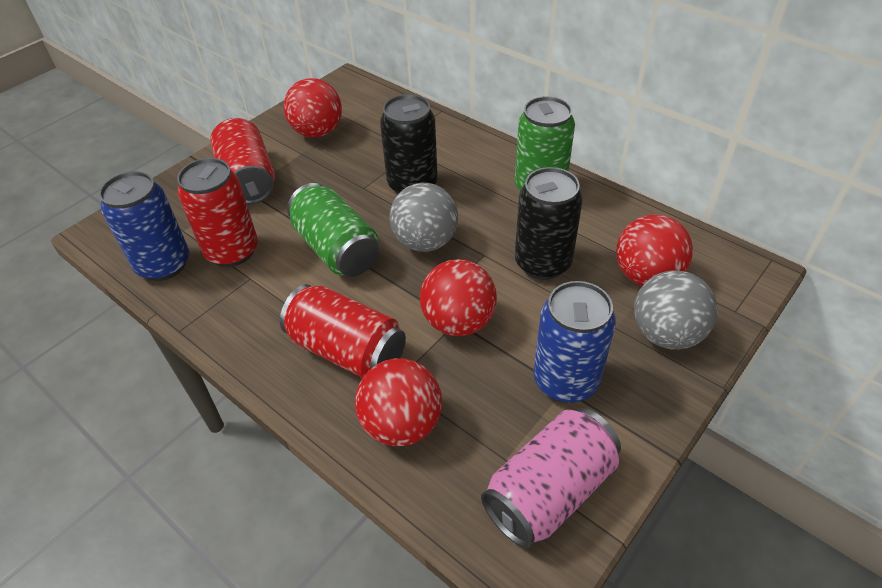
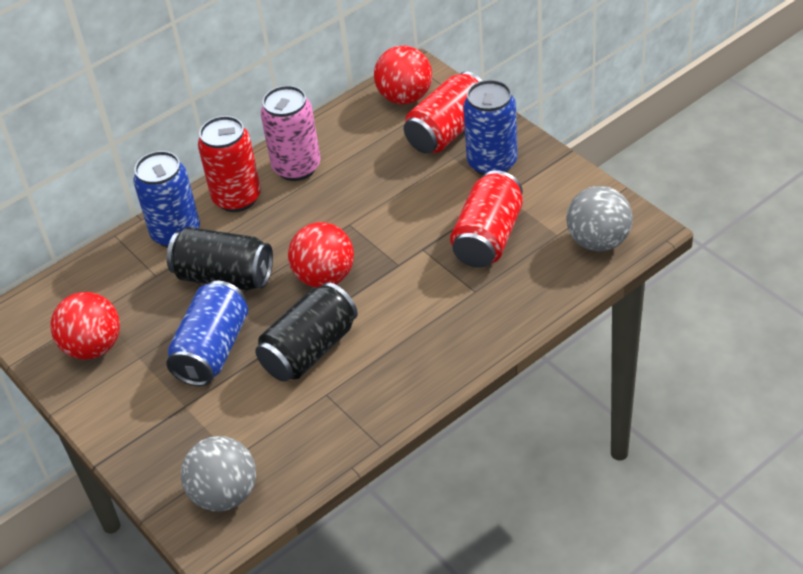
blue can: 2 -> 3
green can: 2 -> 0
red ball: 4 -> 3

